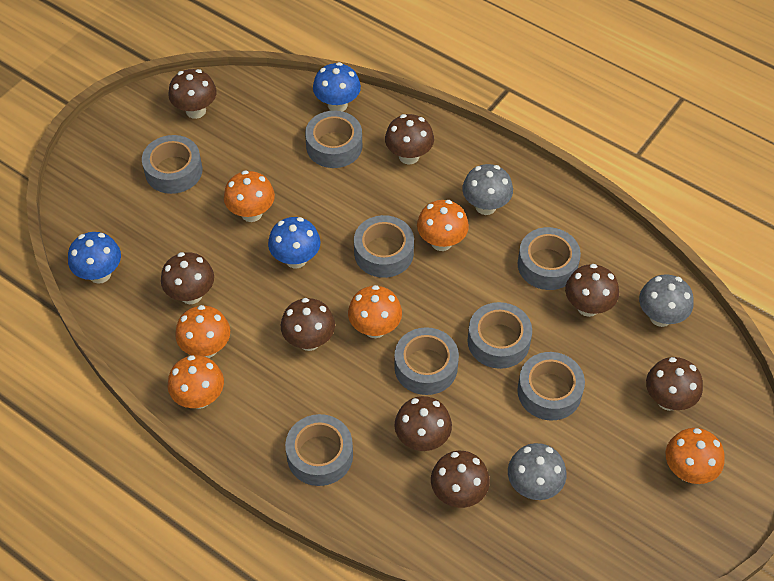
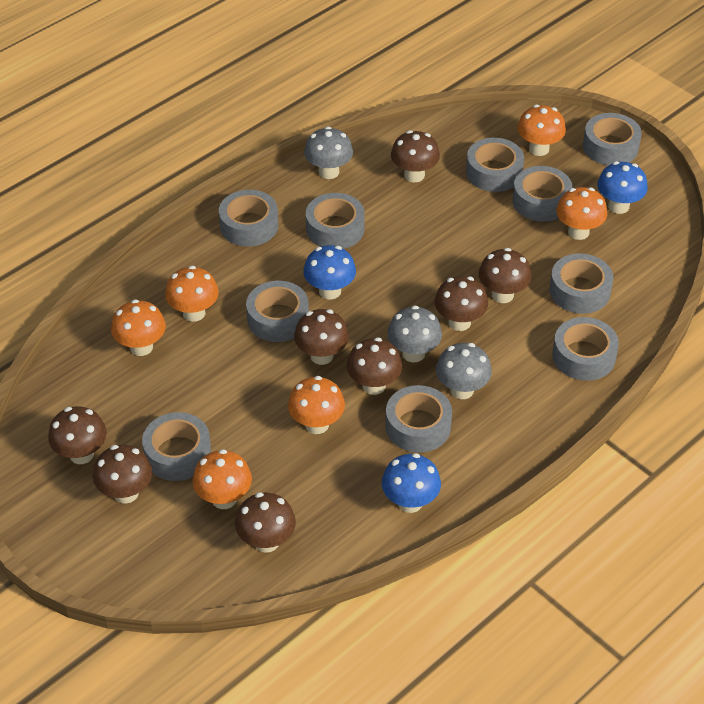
grey tape: 8 -> 10

